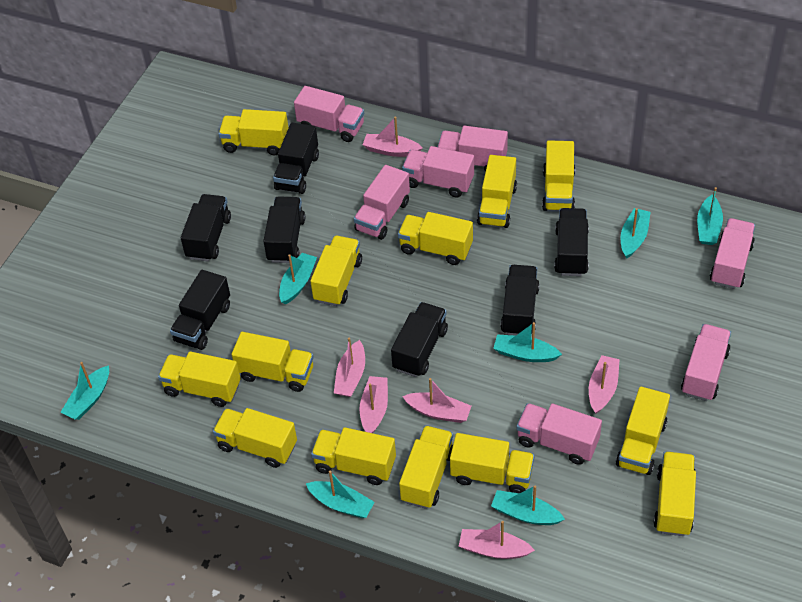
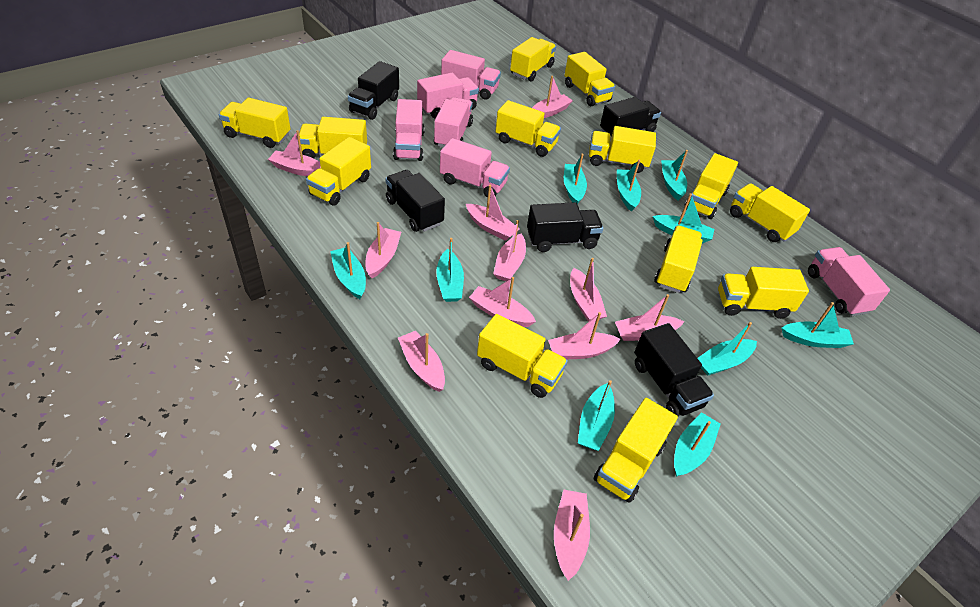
black truck: 7 -> 5
pink boat: 6 -> 11
pink truck: 7 -> 6
turquoise boat: 7 -> 10

